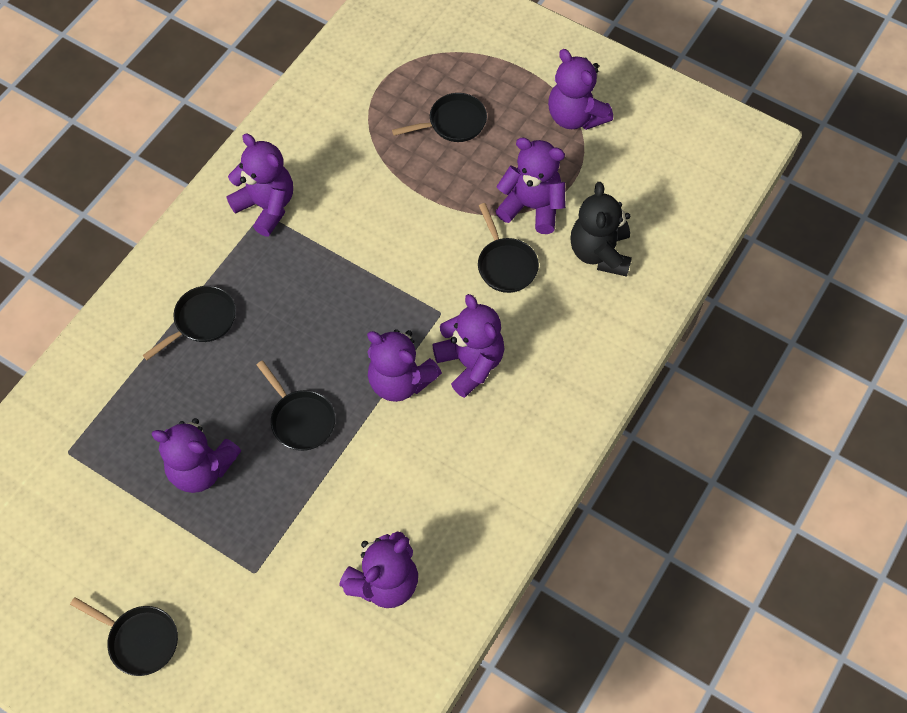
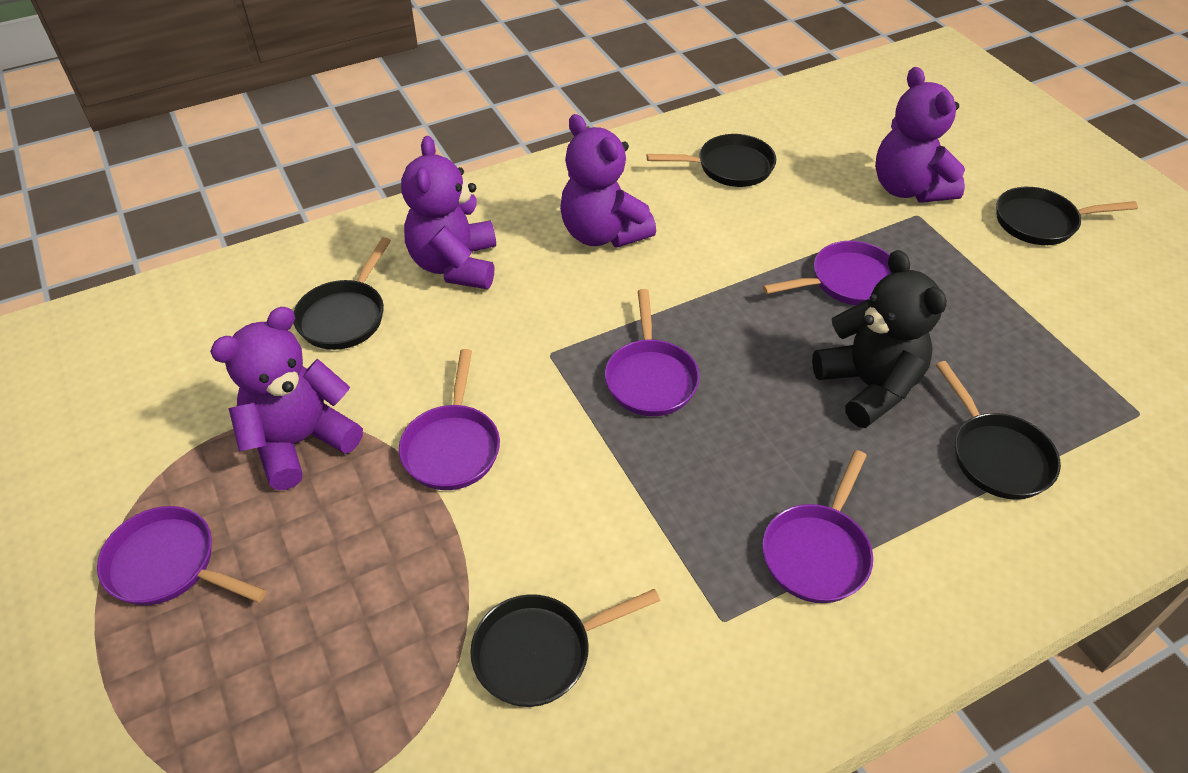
purple pan: 0 -> 5
purple teddy bear: 7 -> 4

